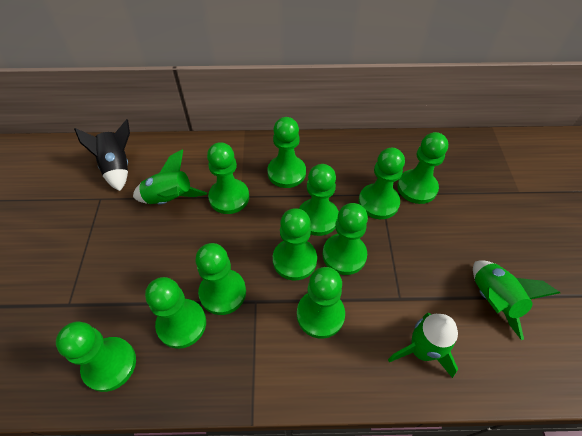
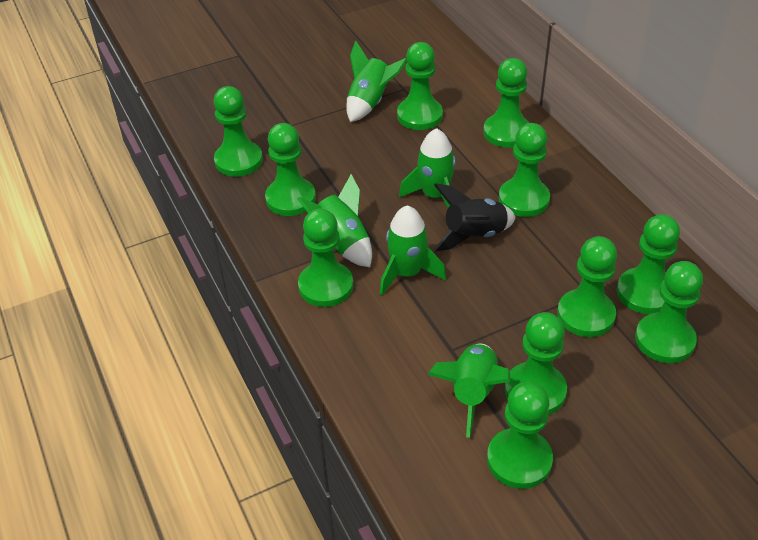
green rocket: 3 -> 5

